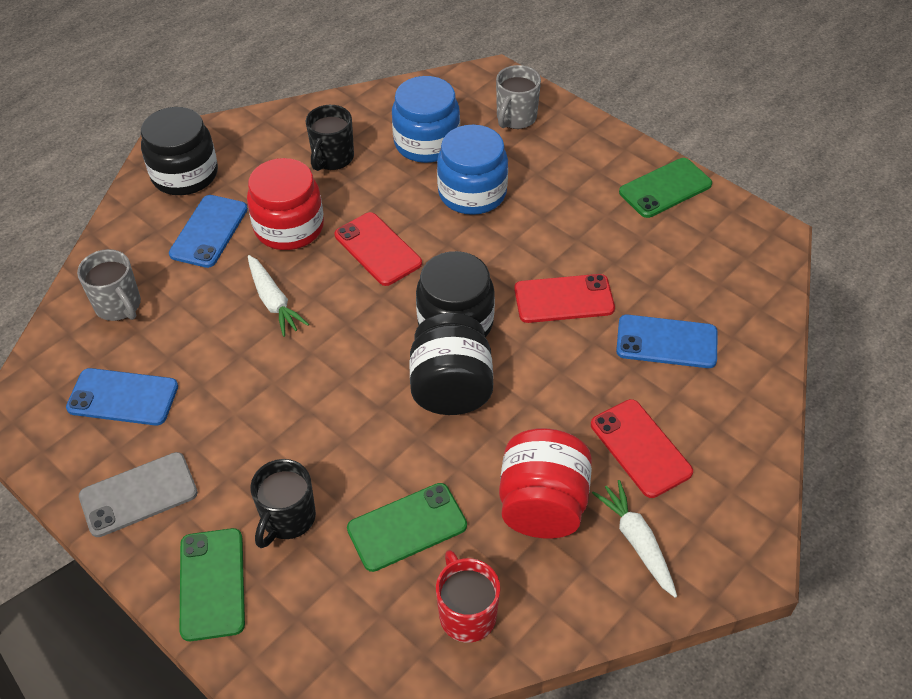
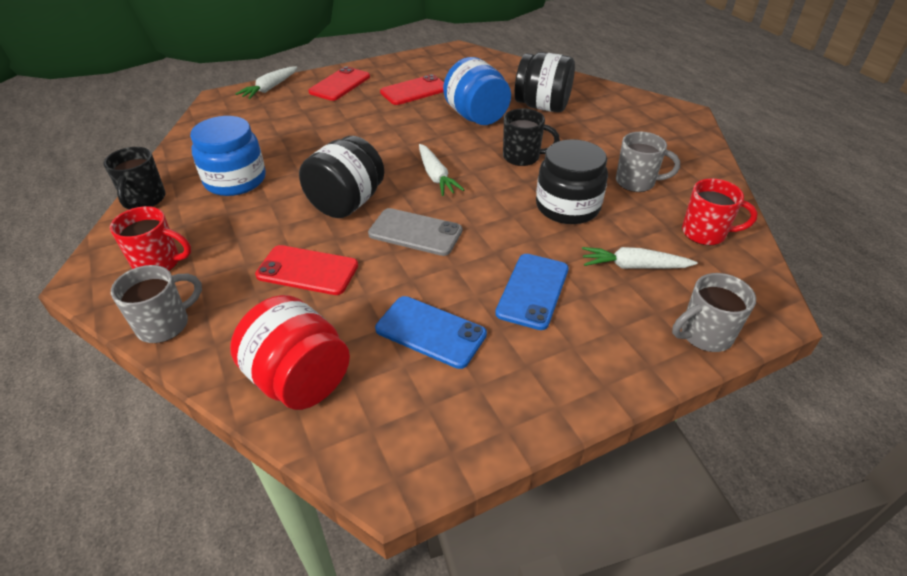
blue phone: 3 -> 2
green phone: 3 -> 0
grey mug: 2 -> 3
red jar: 2 -> 1
red mug: 1 -> 2
white carrot: 2 -> 3

